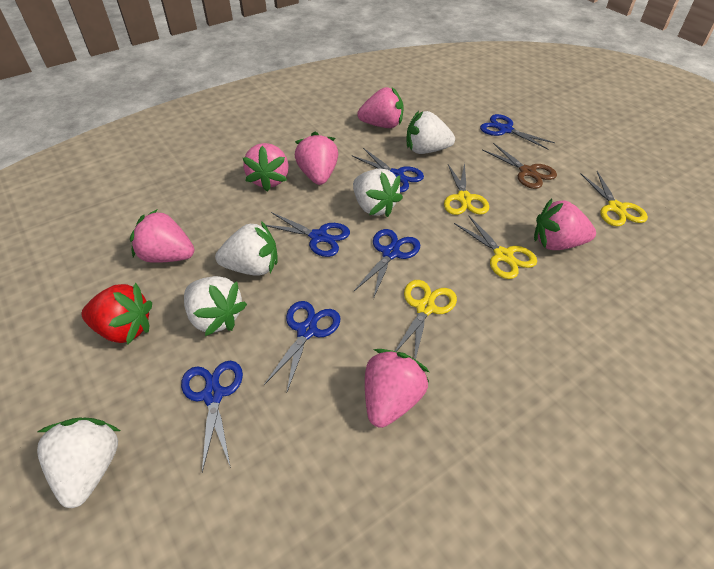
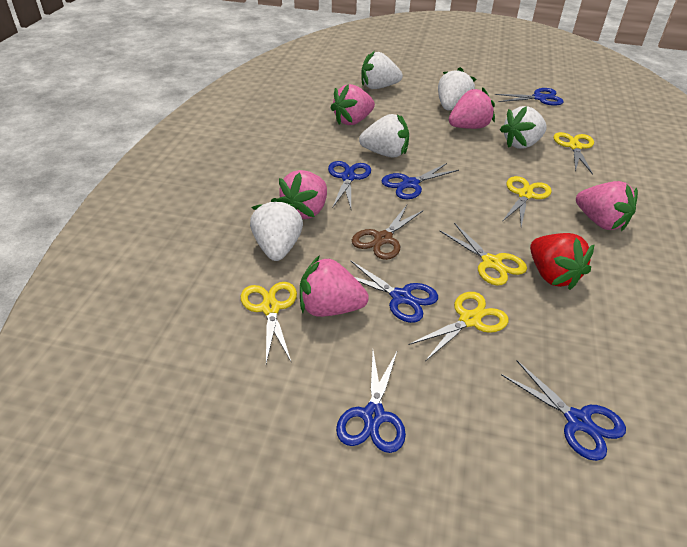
pink strawberry: 6 -> 5
yellow scissors: 4 -> 5

